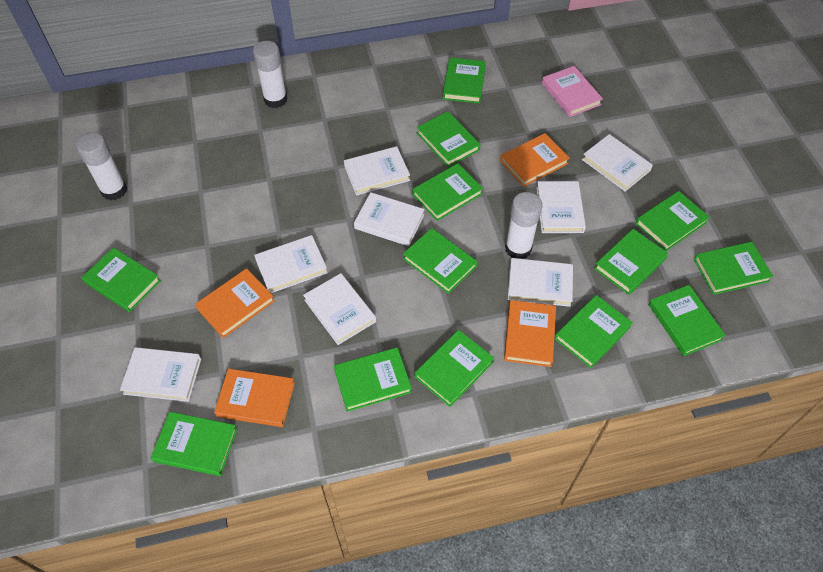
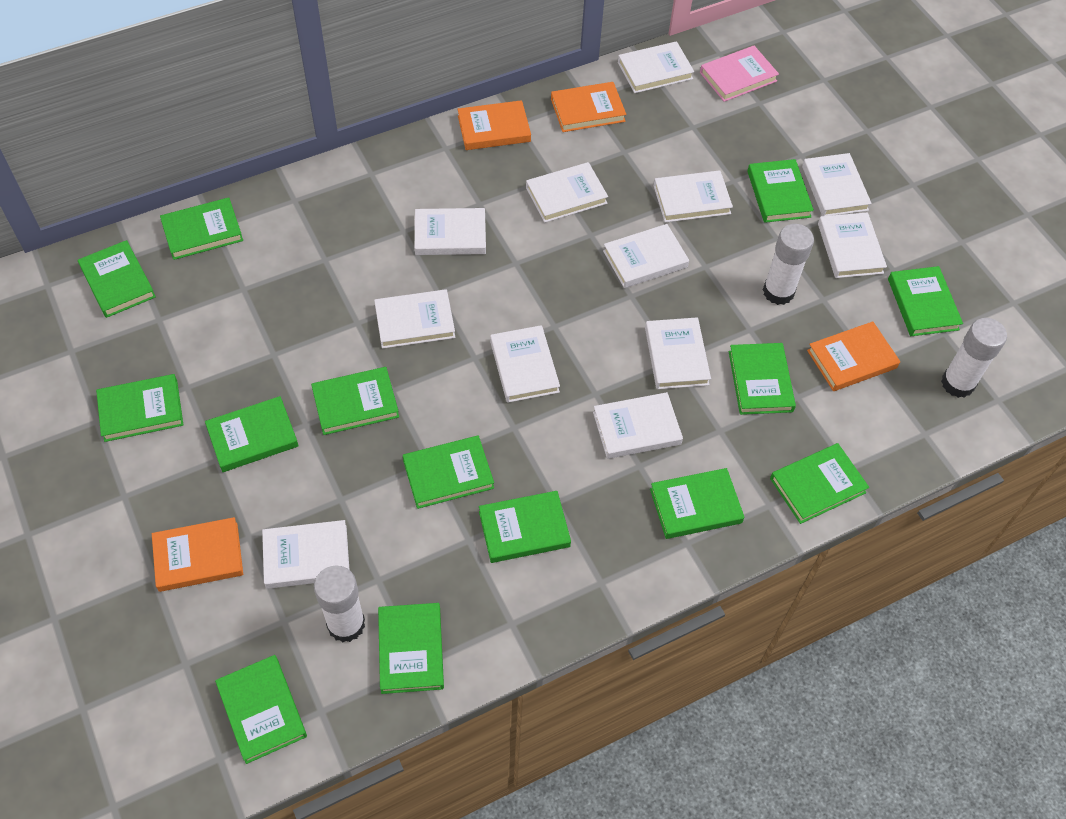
green book: 13 -> 14
white book: 8 -> 12

